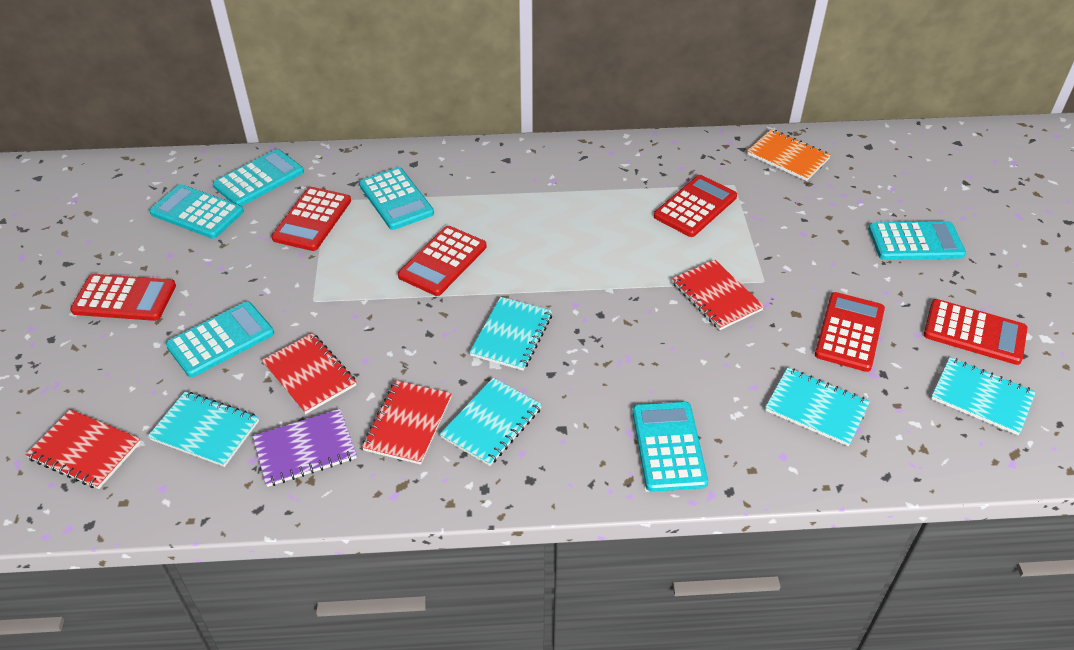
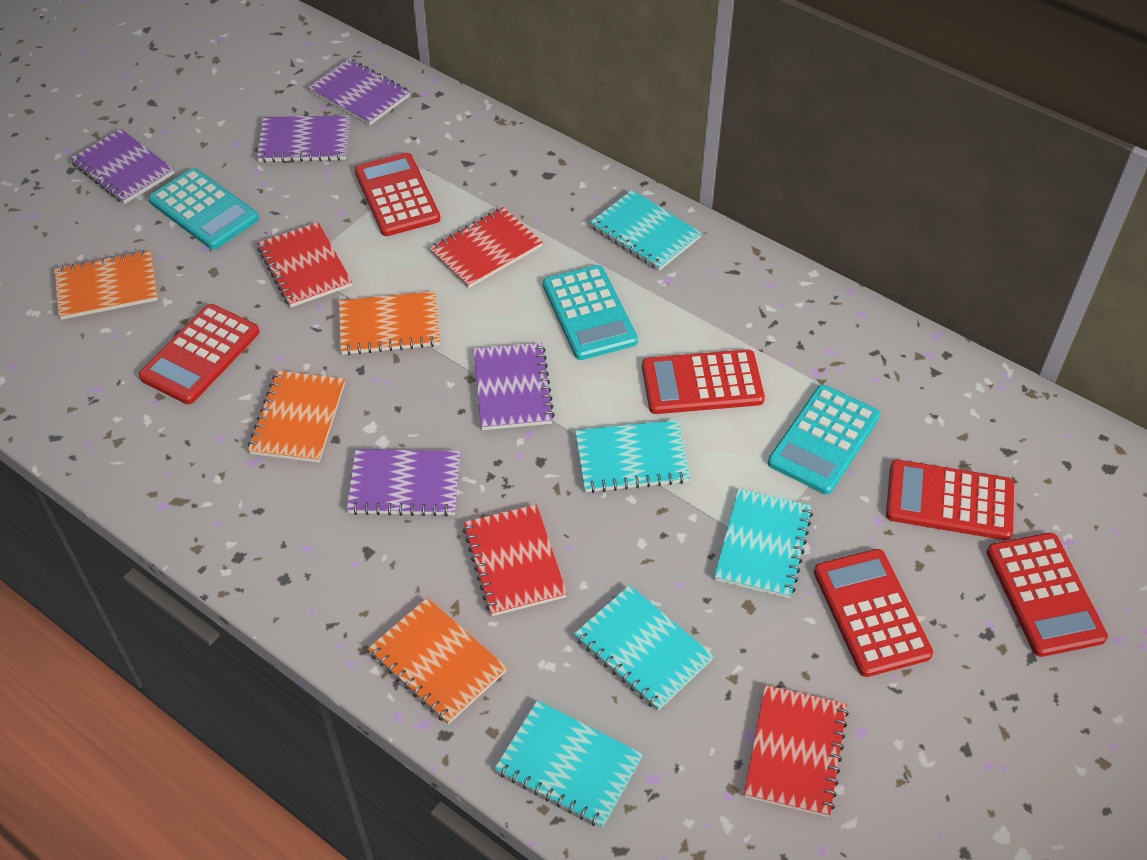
orange notebook: 1 -> 4
purple notebook: 1 -> 5
turquoise calculator: 6 -> 3

